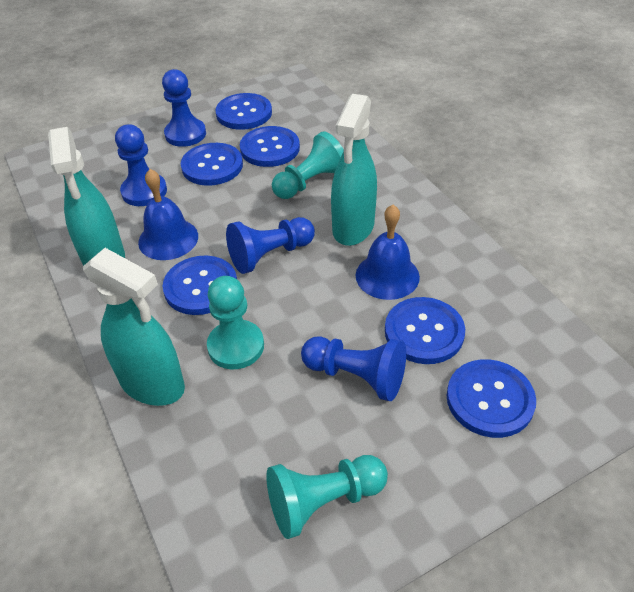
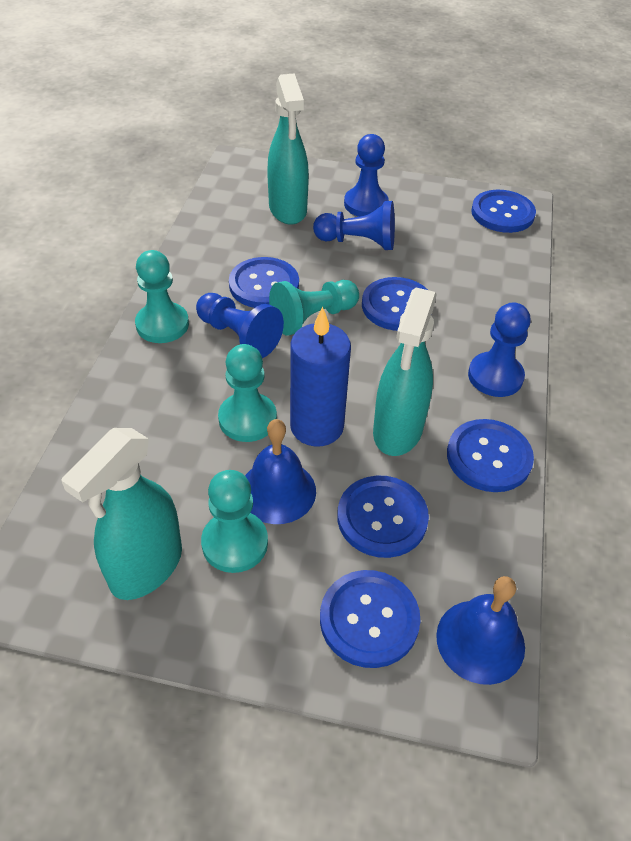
blue candle: 0 -> 1
turquoise pawn: 3 -> 4

